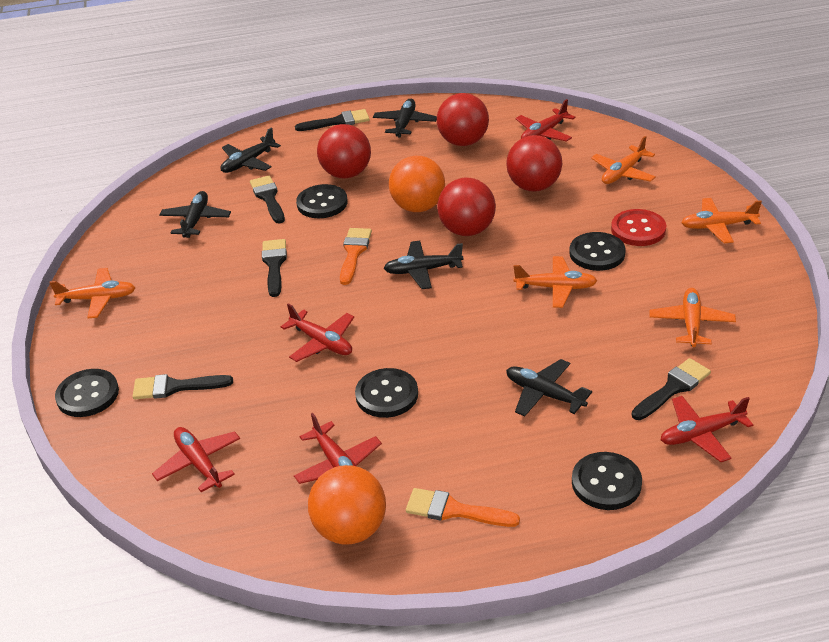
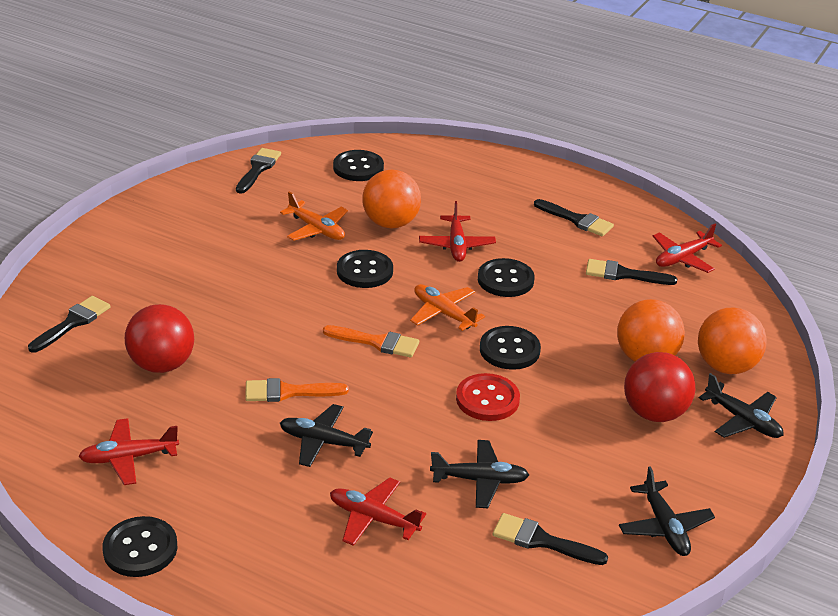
black plane: 5 -> 4
orange ball: 2 -> 3
orange plane: 5 -> 2
red ball: 4 -> 2
red plane: 5 -> 4

